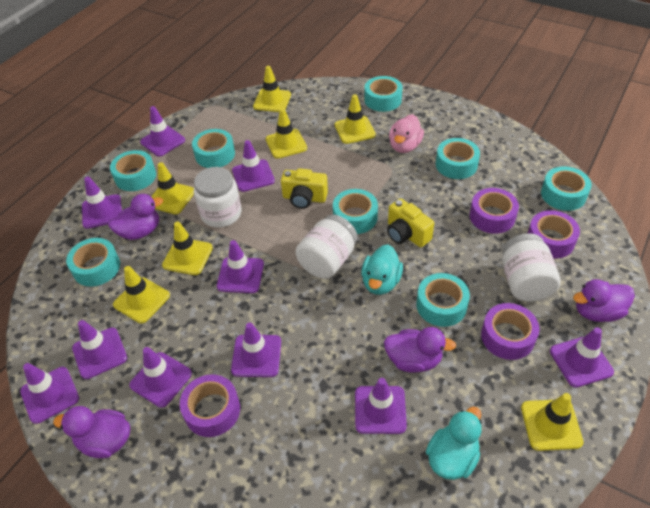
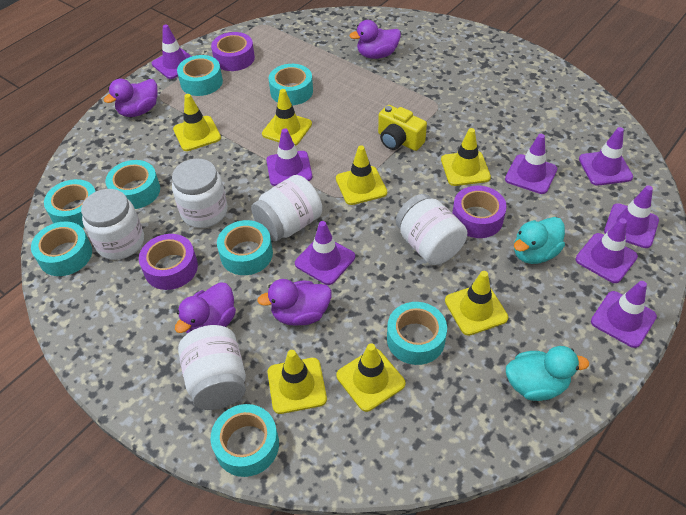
pink duck: 1 -> 0
purple tape: 4 -> 3
purple traffic cone: 10 -> 8
white jar: 3 -> 5
yellow camera: 2 -> 1

